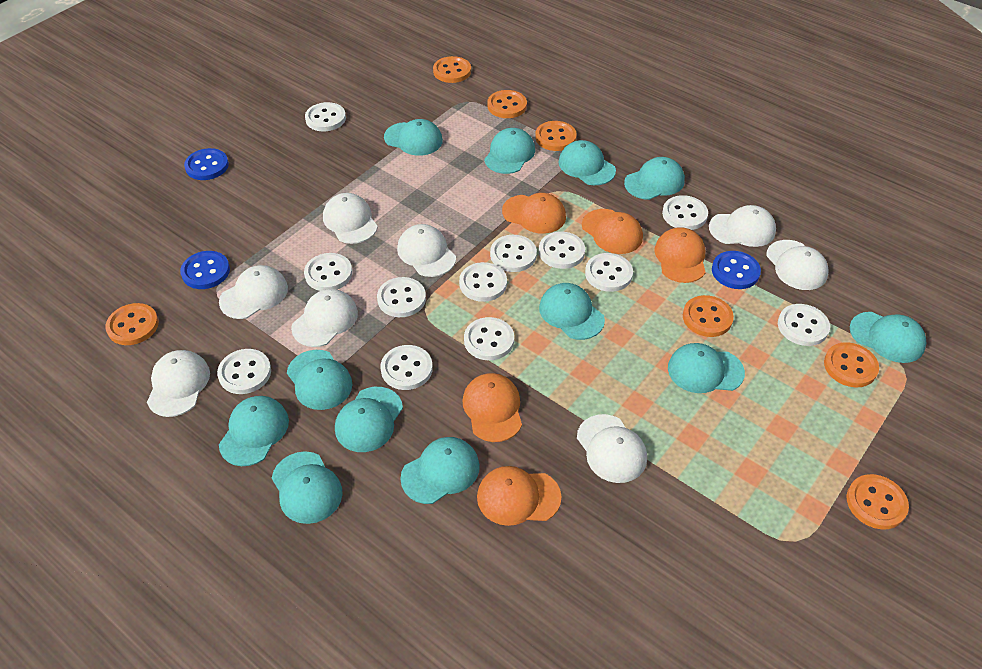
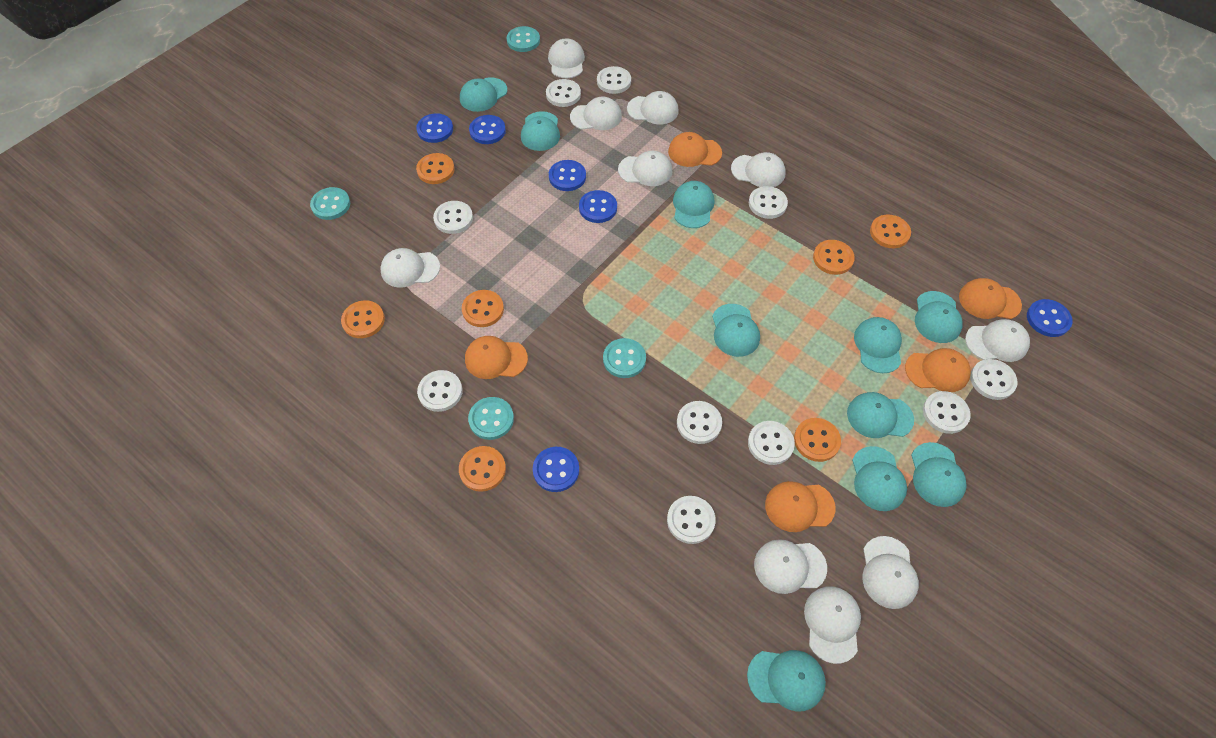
blue button: 3 -> 6
turquoise button: 0 -> 4
turquoise cap: 12 -> 10
white button: 12 -> 10
white cap: 8 -> 10

